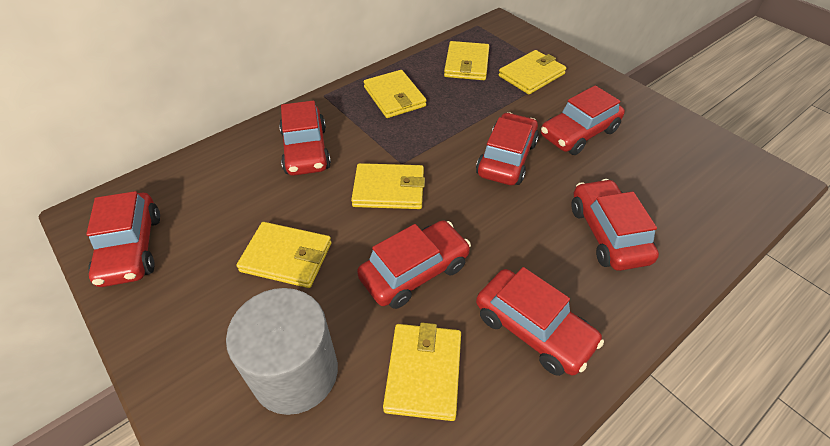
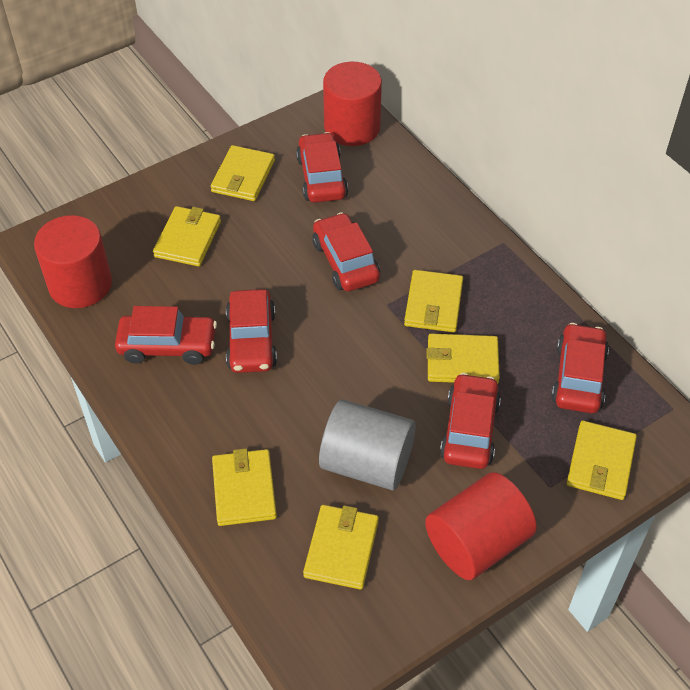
red car: 7 -> 6
red cylinder: 0 -> 3
yellow wallet: 6 -> 7

